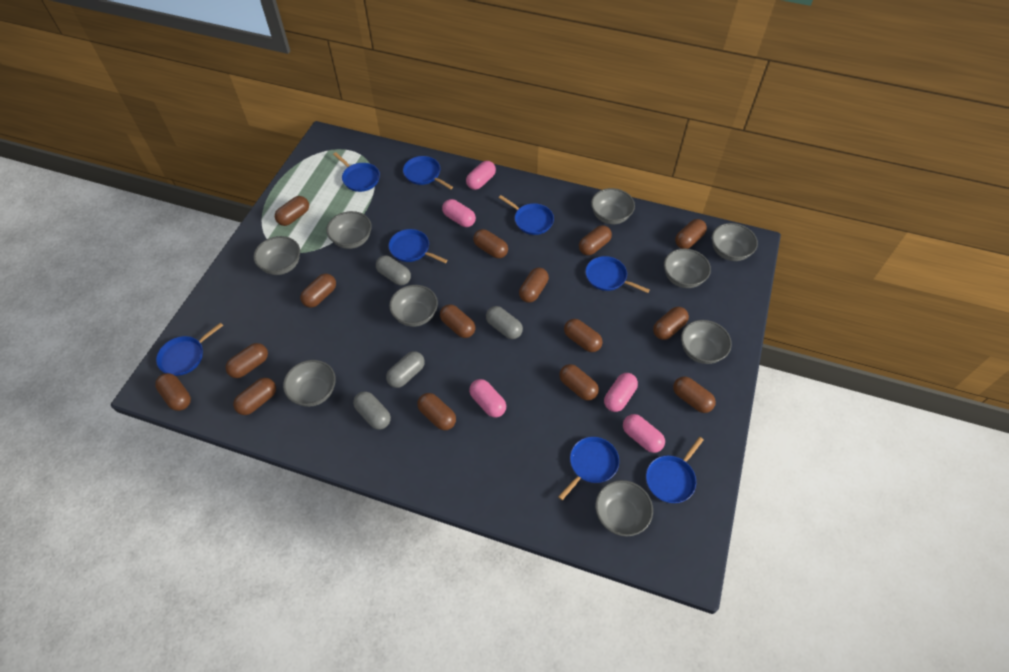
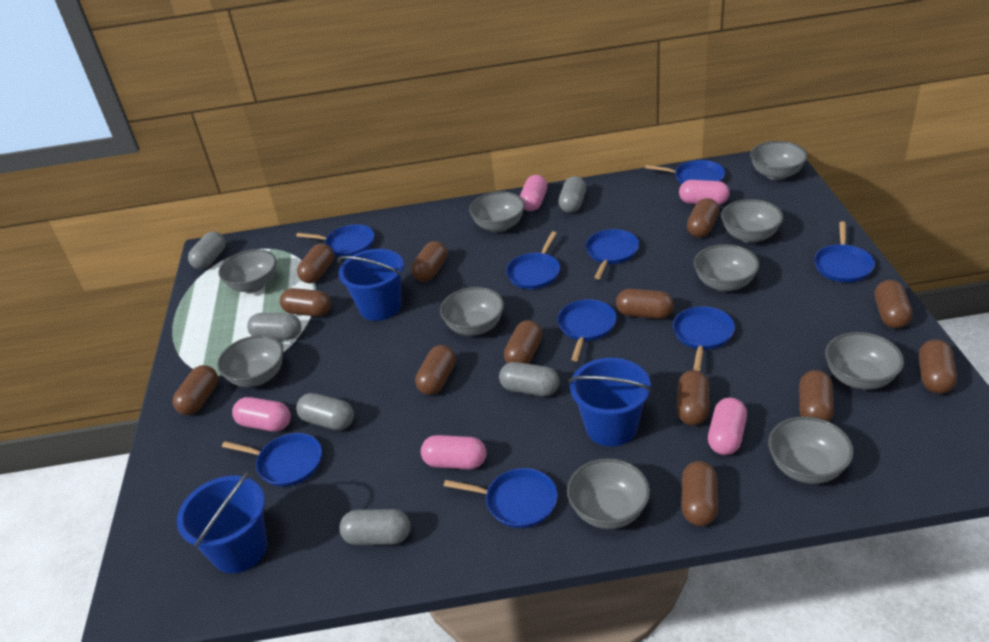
blue bucket: 0 -> 3
blue pan: 8 -> 9
brown capsule: 15 -> 13
grey bowl: 9 -> 10
grey capsule: 4 -> 6

